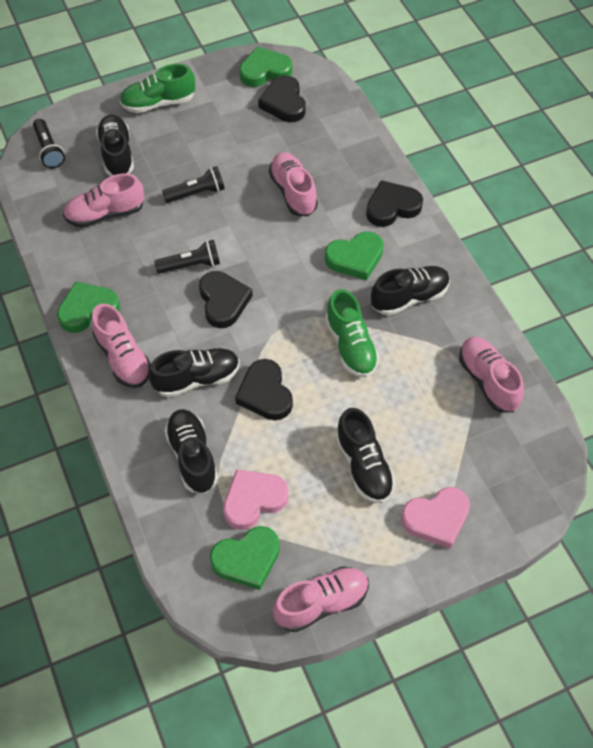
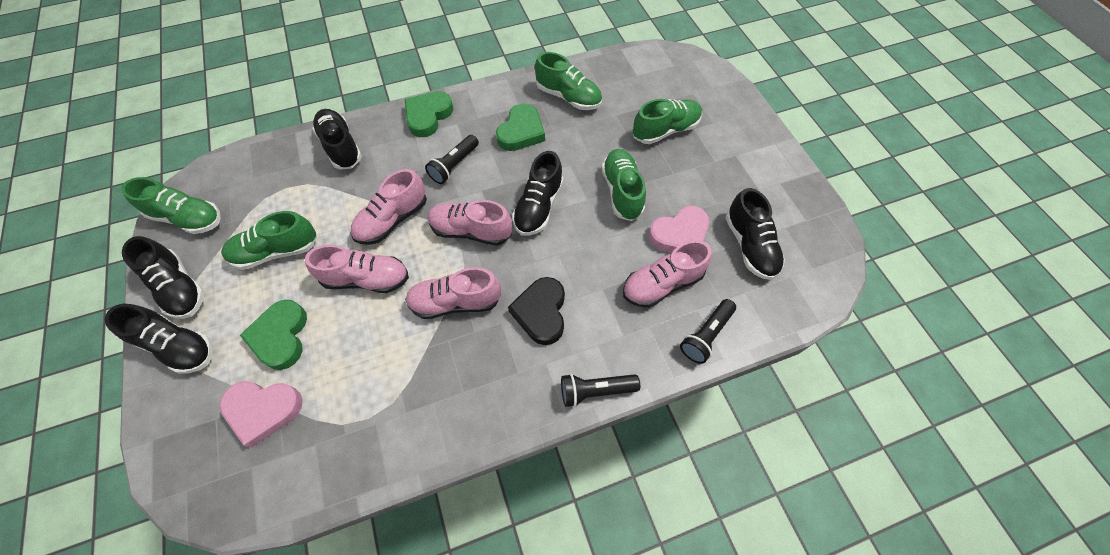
black heart: 4 -> 1
green heart: 4 -> 3
green shoe: 2 -> 5

